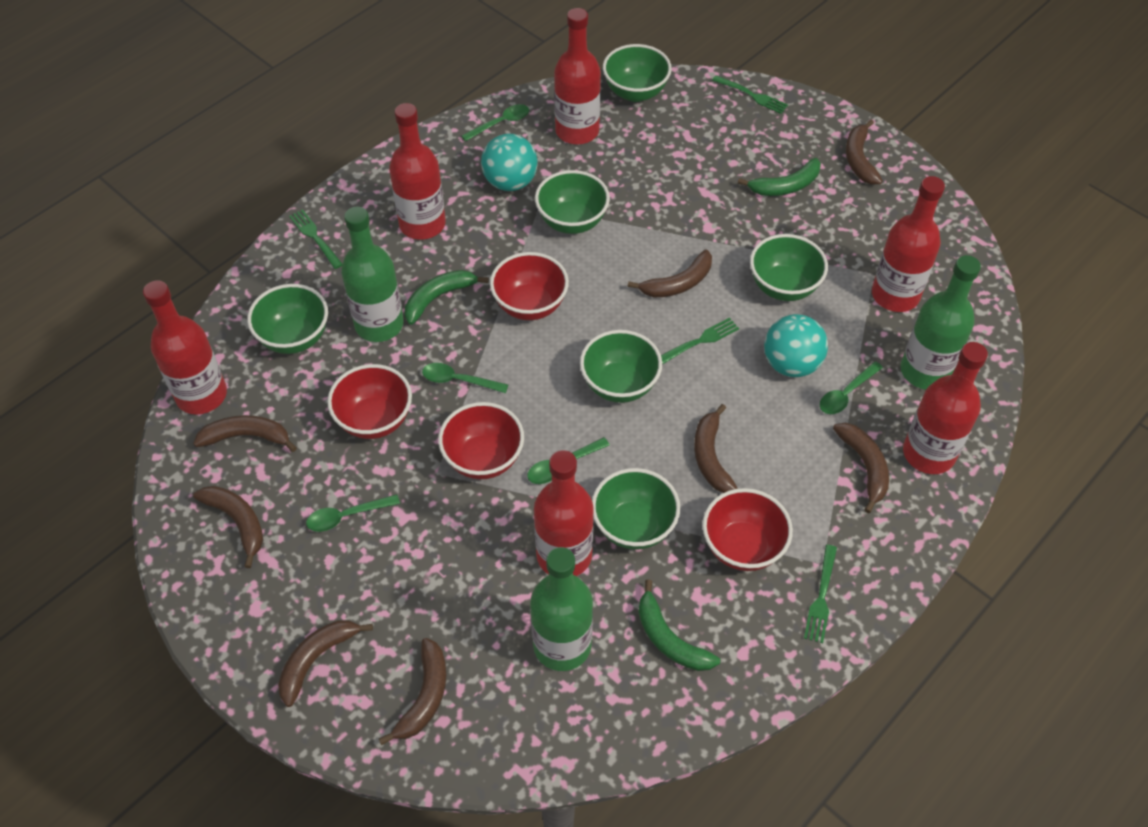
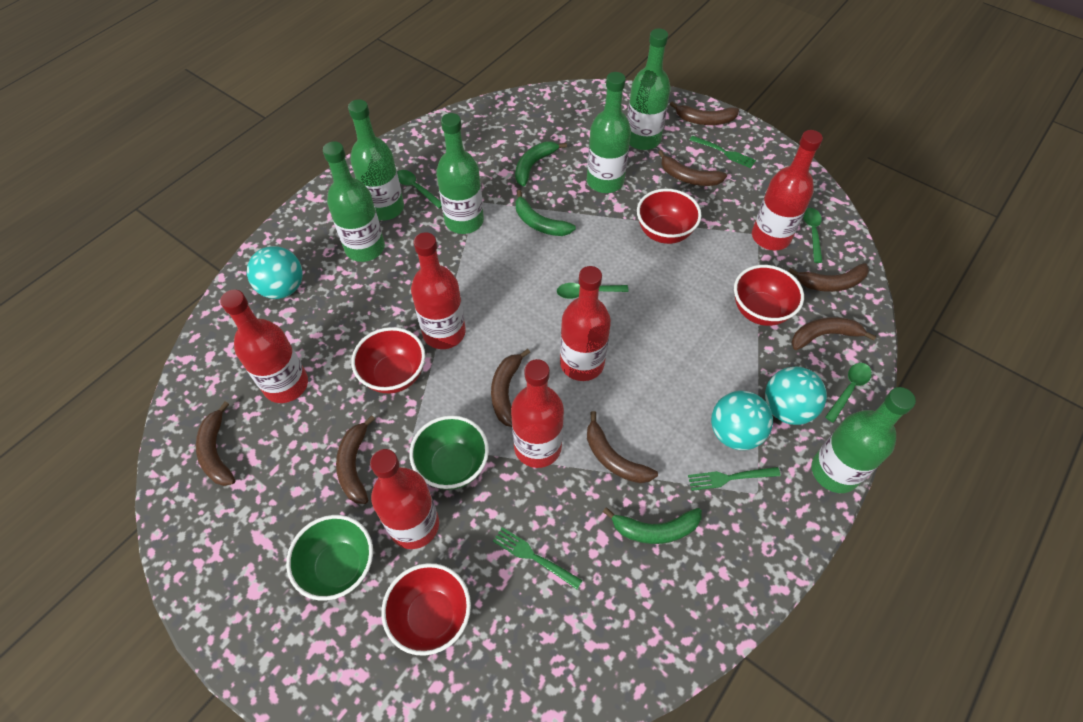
green bottle: 3 -> 6
green bowl: 6 -> 2
green fork: 4 -> 3
green spoon: 5 -> 4
turquoise ball: 2 -> 3

